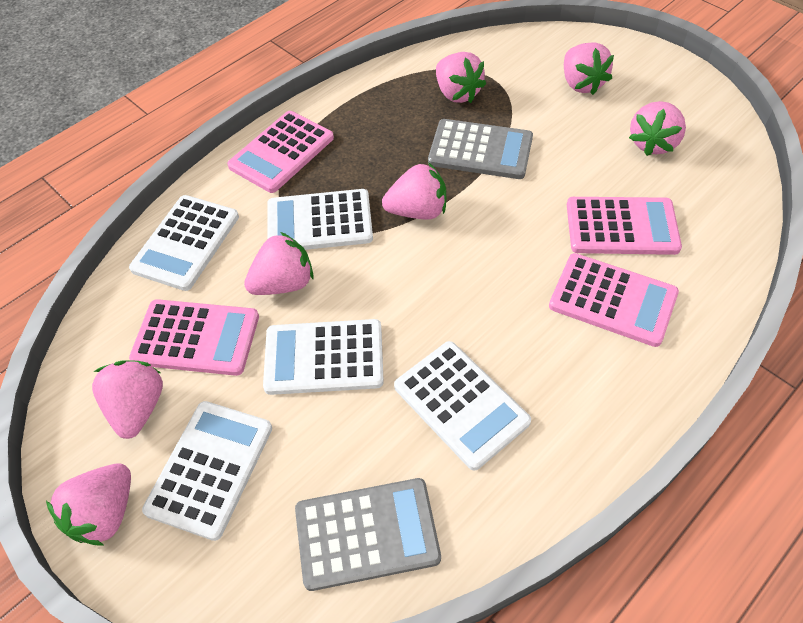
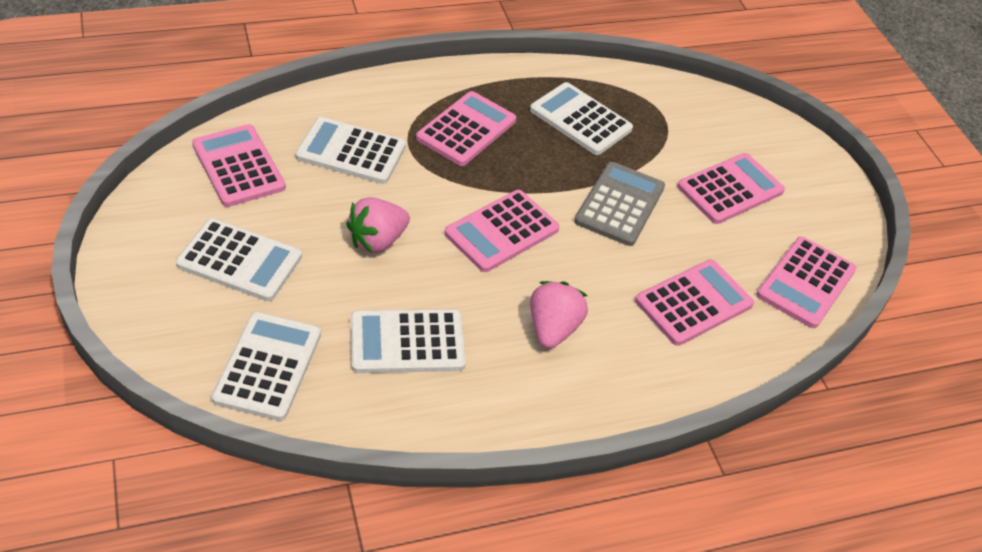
grey calculator: 2 -> 1
pink calculator: 4 -> 6
pink strawberry: 7 -> 2

